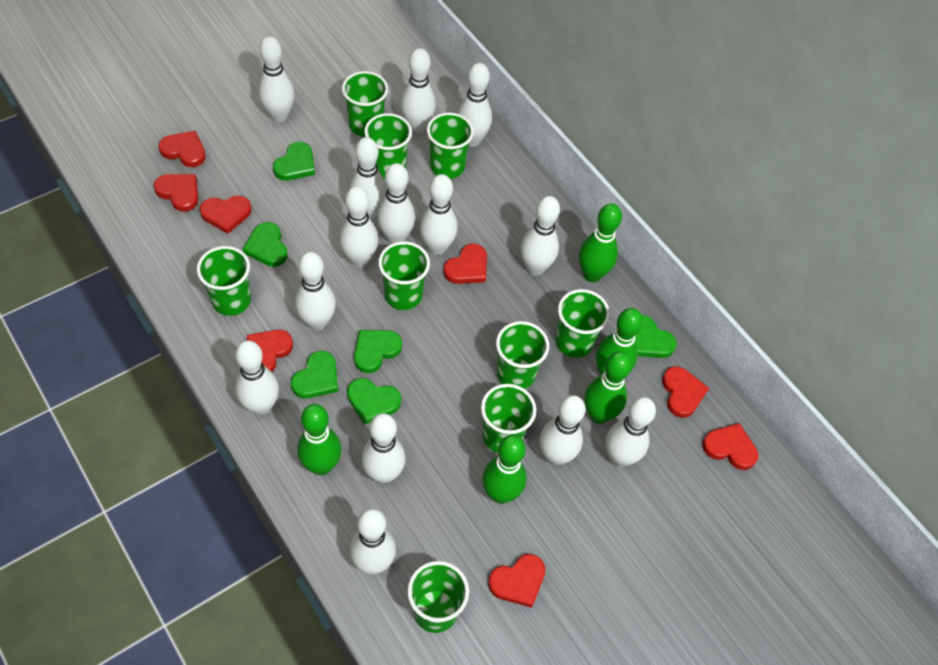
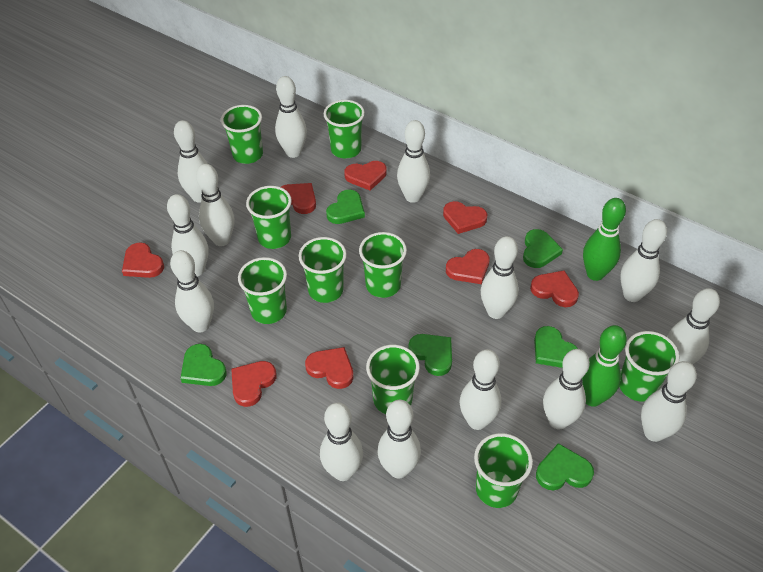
green bowling pin: 5 -> 2

